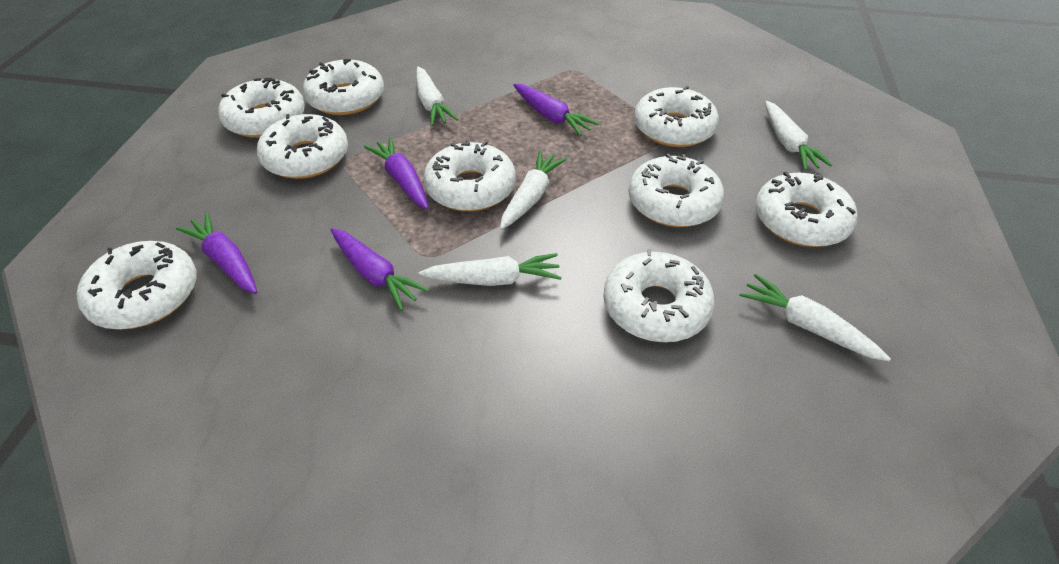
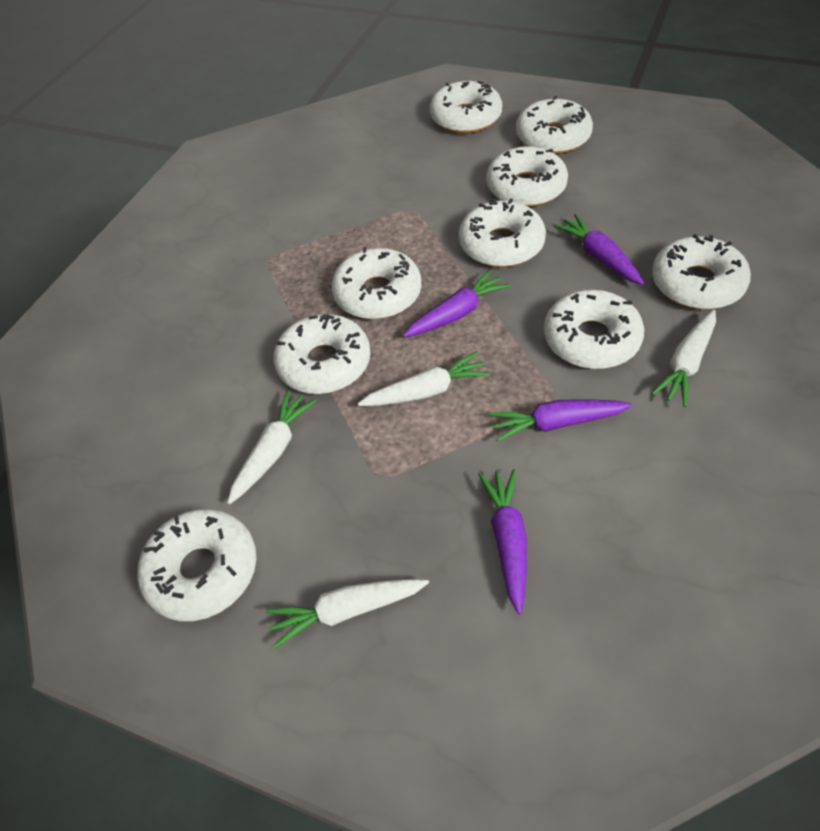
white carrot: 5 -> 4

